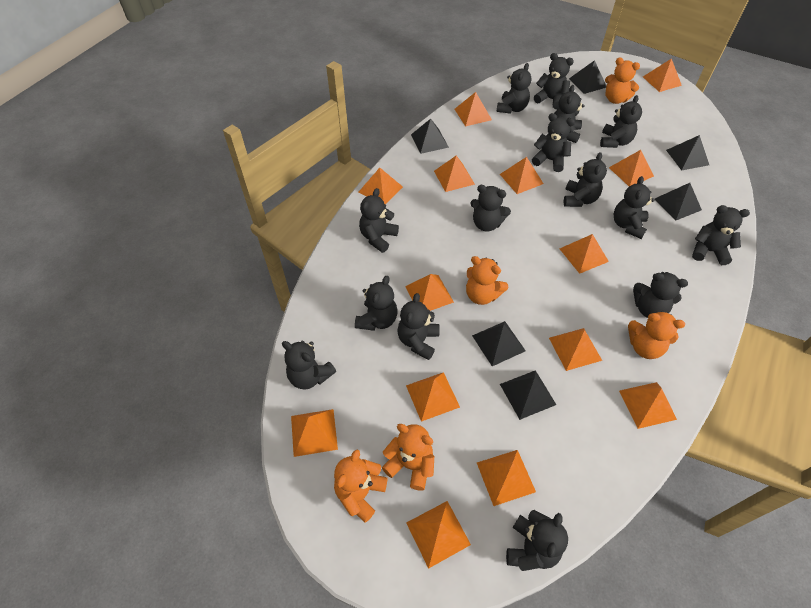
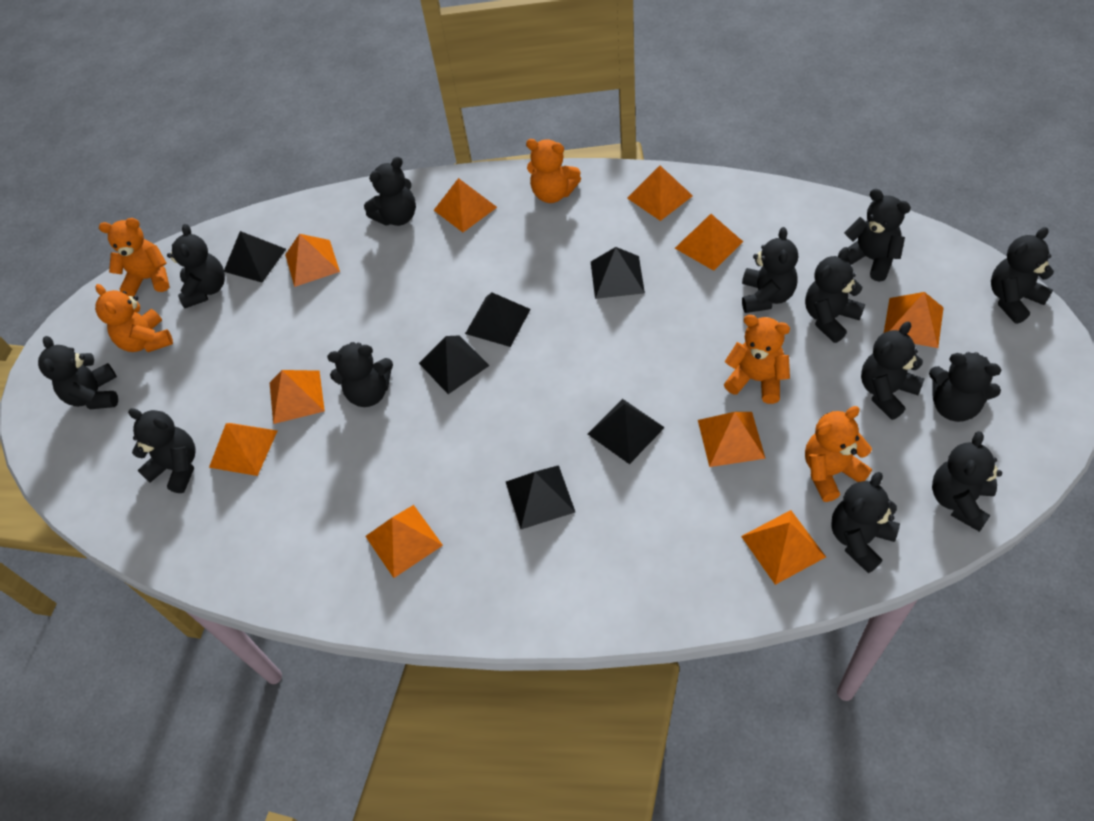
black teddy bear: 15 -> 13
orange pyramid: 14 -> 10

